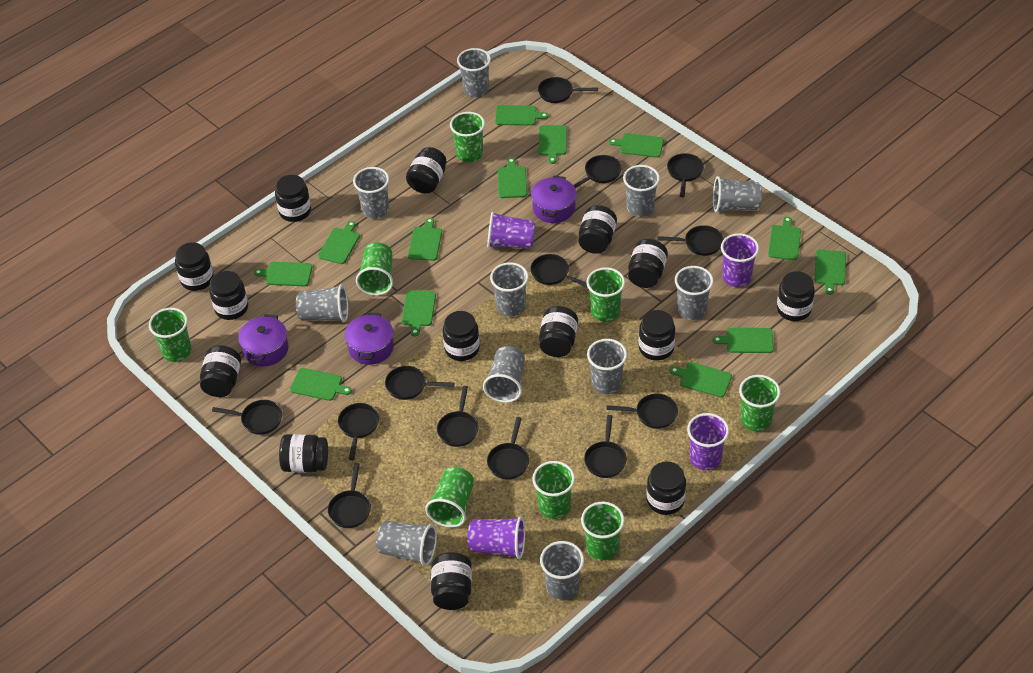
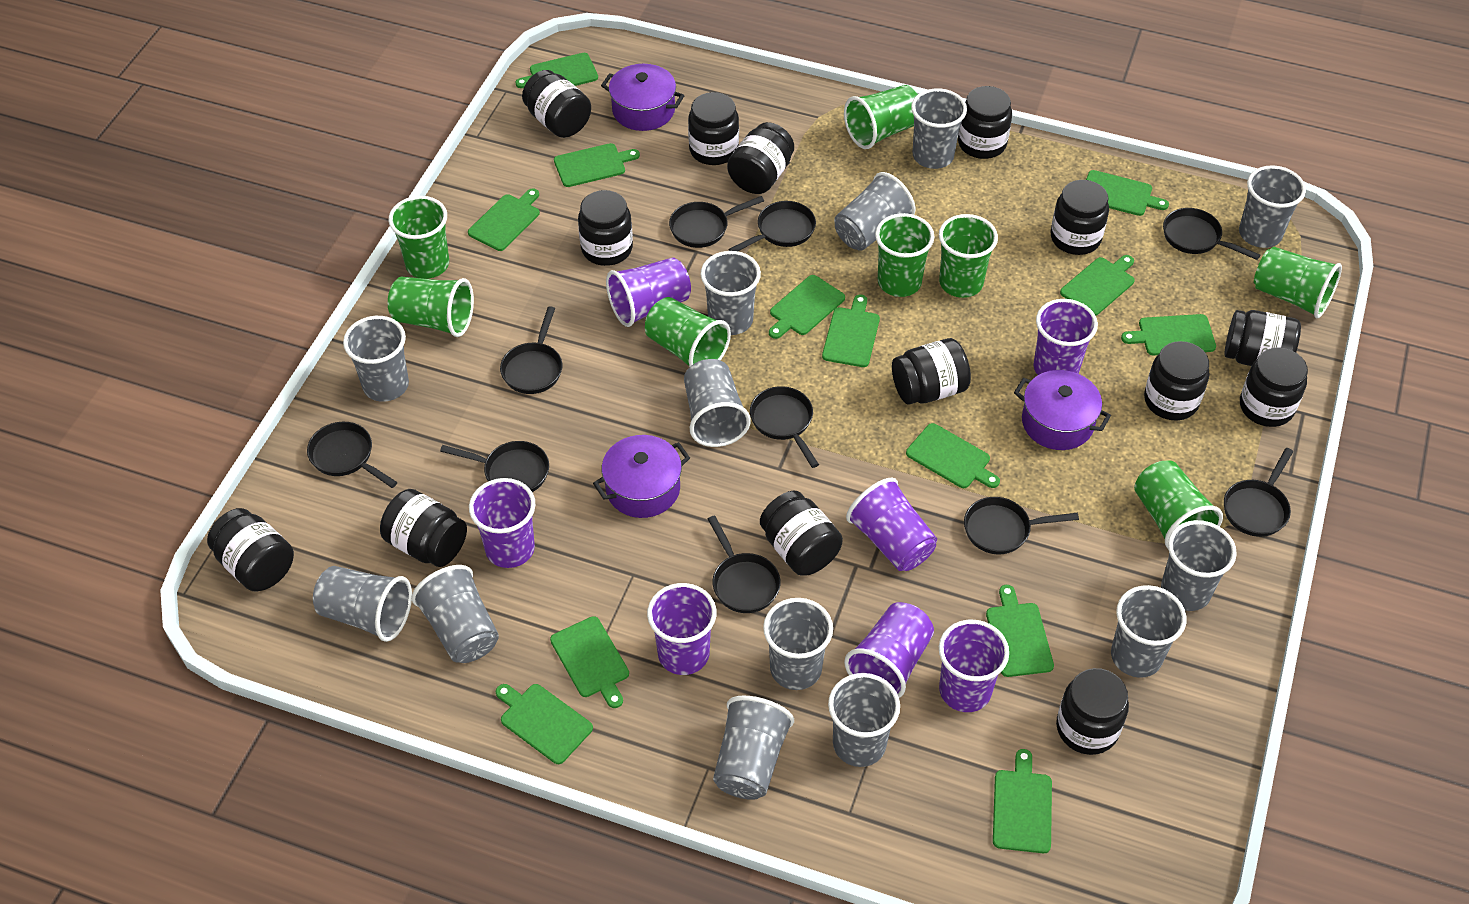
black pan: 13 -> 10
grey cup: 11 -> 13
purple cup: 4 -> 7

